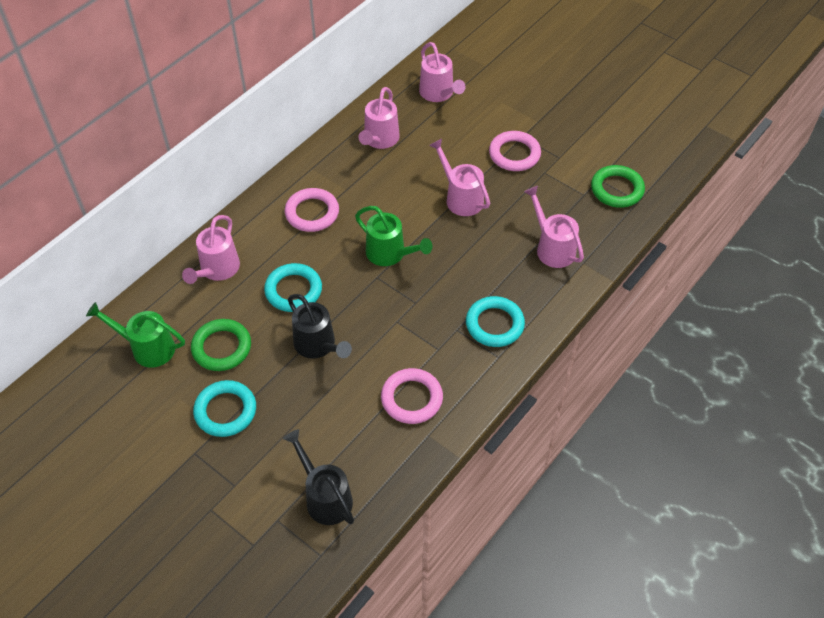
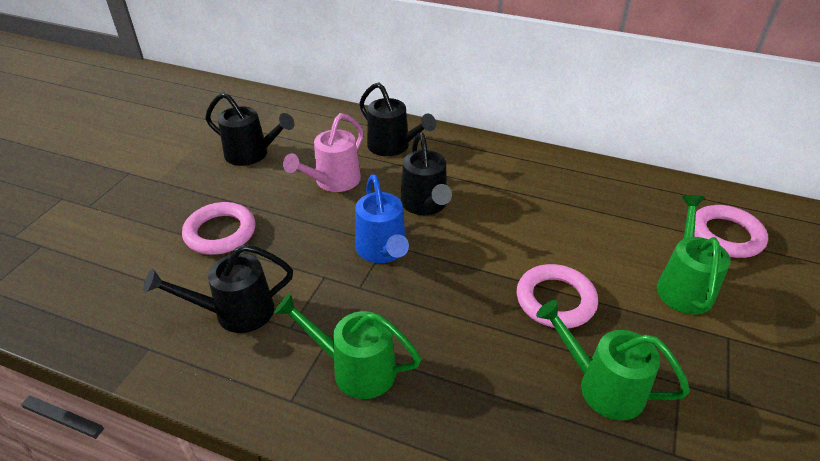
black watering can: 2 -> 4
blue watering can: 0 -> 1
green ring: 2 -> 0
green watering can: 2 -> 3
pink watering can: 5 -> 1
turquoise ring: 3 -> 0

